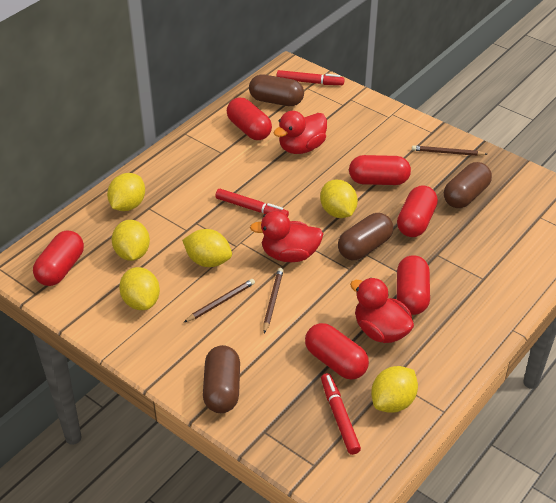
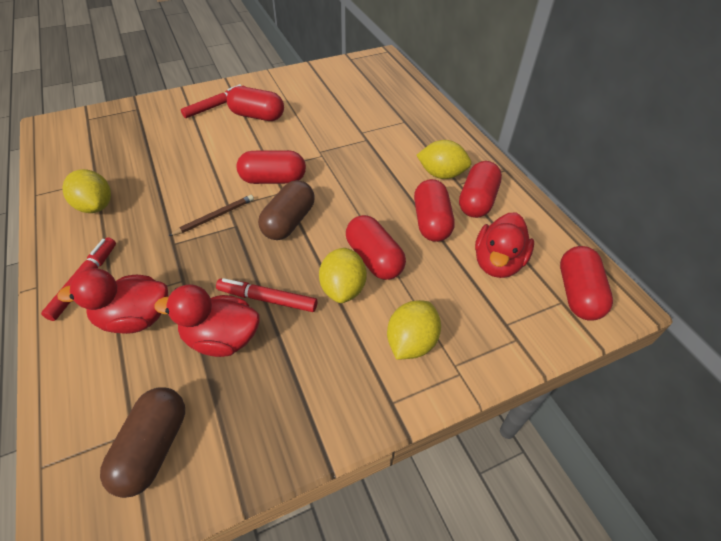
brown capsule: 4 -> 2
brown pencil: 3 -> 1
yellow lemon: 6 -> 4

